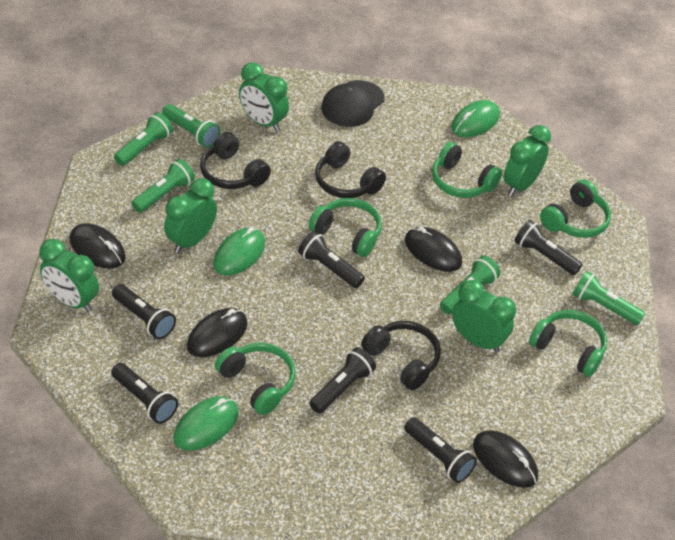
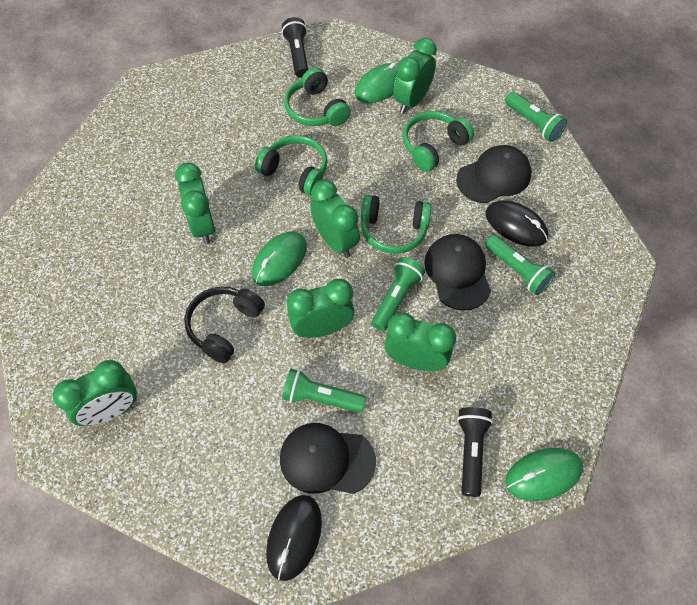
black cap: 1 -> 3
black flashlight: 6 -> 2
black headphones: 3 -> 1
black mouse: 4 -> 2
green clock: 5 -> 6
green flashlight: 5 -> 4
green headphones: 5 -> 4

